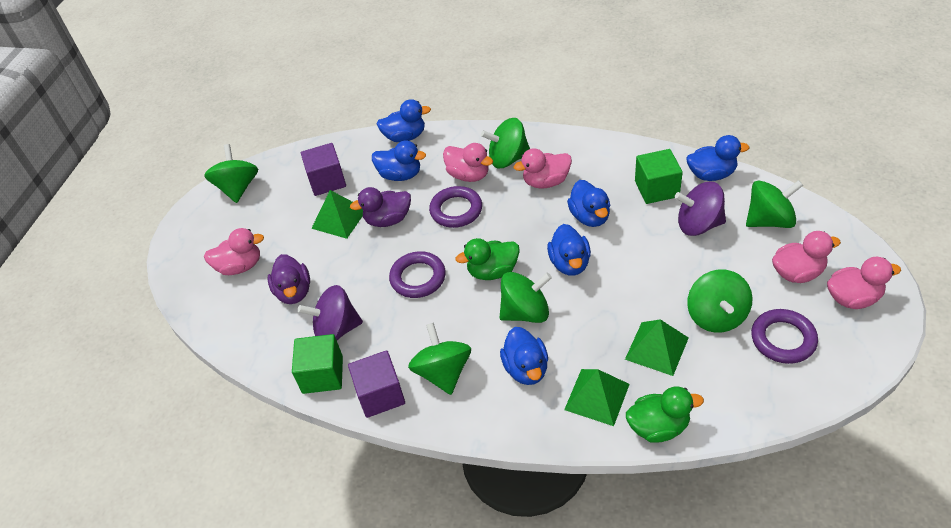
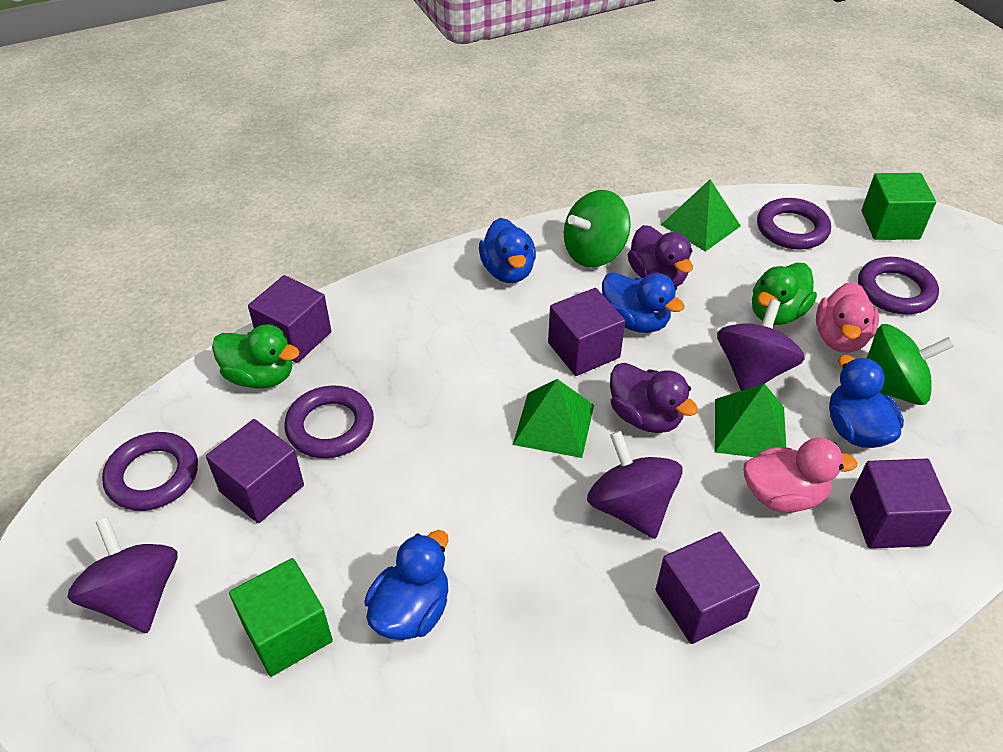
blue duck: 6 -> 4
green spinning top: 6 -> 2
pink duck: 5 -> 2
purple cube: 2 -> 5
purple ring: 3 -> 4
purple spinning top: 2 -> 3

